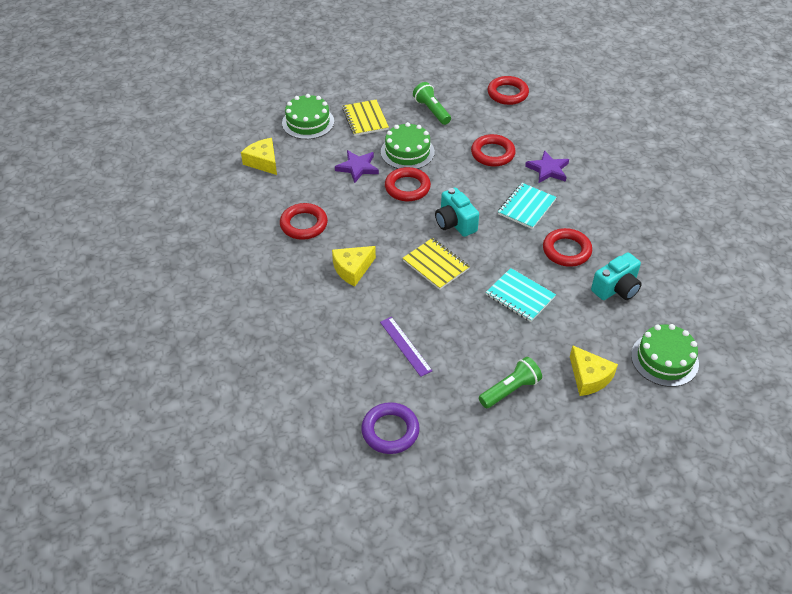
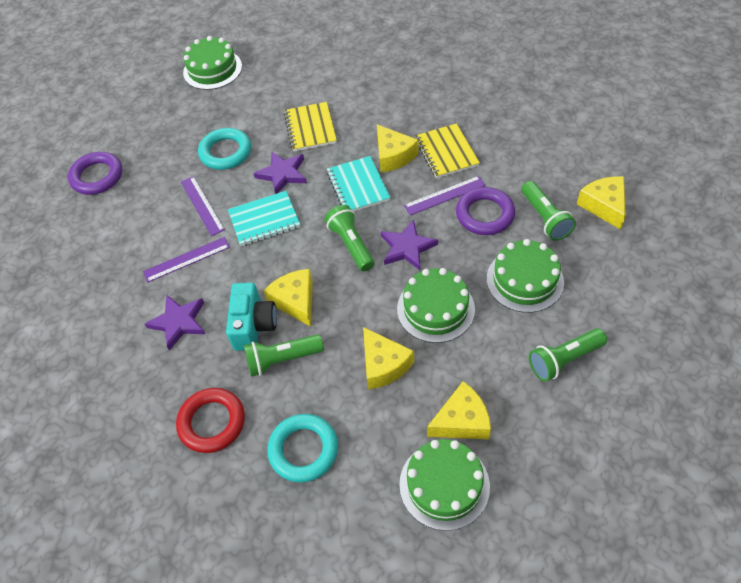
green cake: 3 -> 4
green flashlight: 2 -> 4
purple ring: 1 -> 2
purple ruler: 1 -> 3
purple star: 2 -> 3
red ring: 5 -> 1
turquoise camera: 2 -> 1
turquoise ring: 0 -> 2
yellow cheese: 3 -> 5

